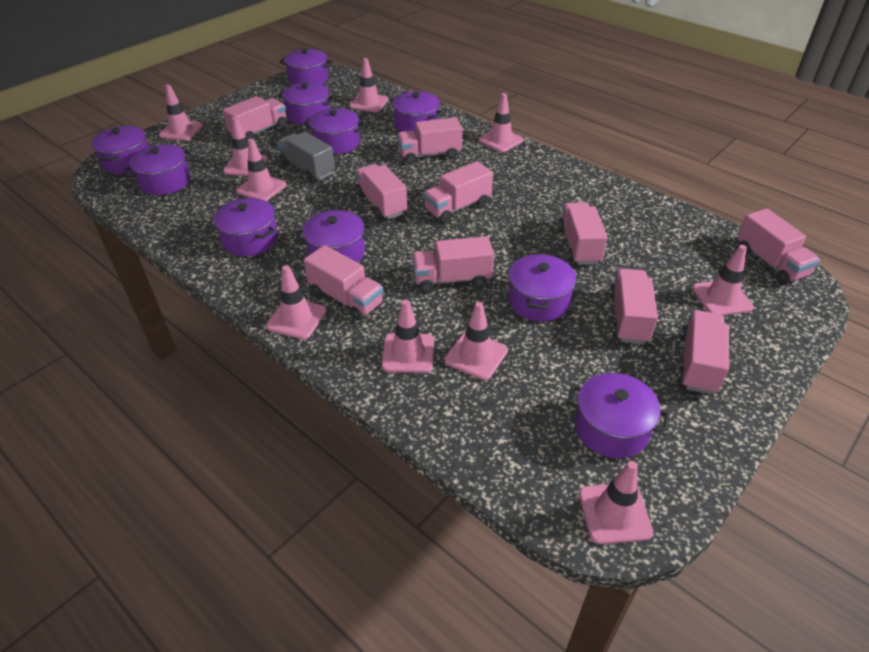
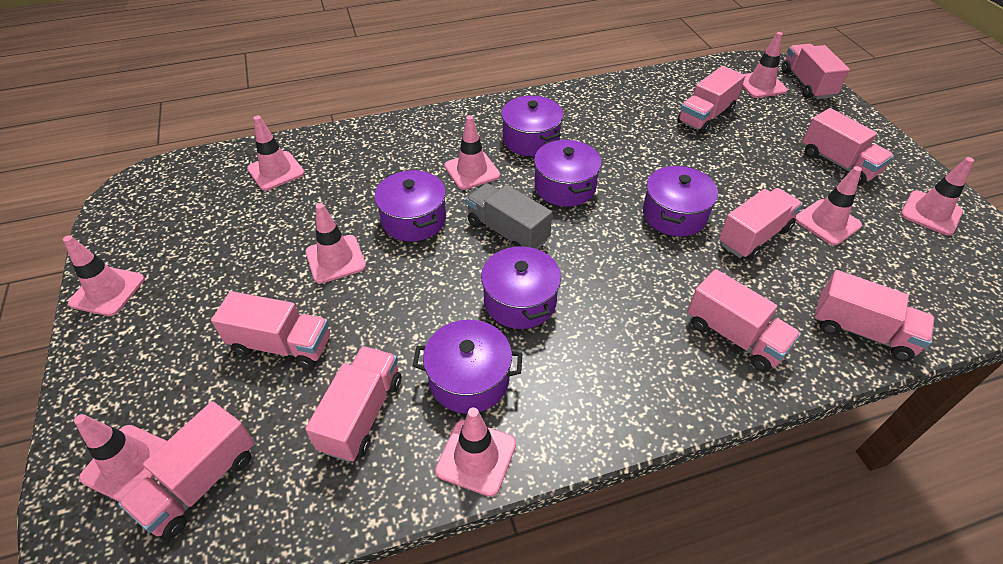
pink traffic cone: 10 -> 9
pink truck: 10 -> 9
purple pot: 10 -> 6

